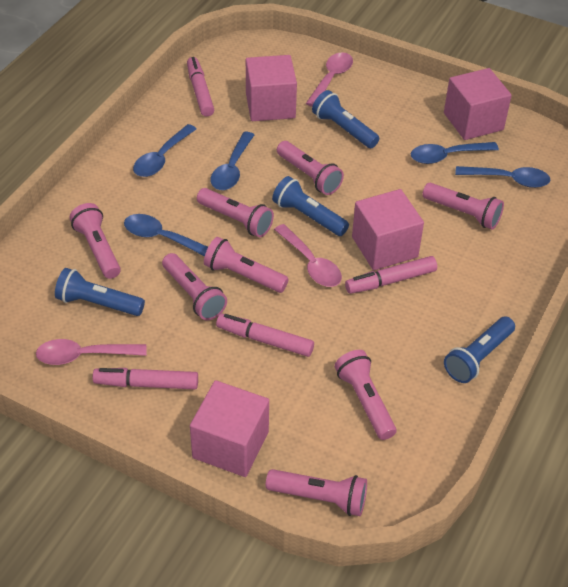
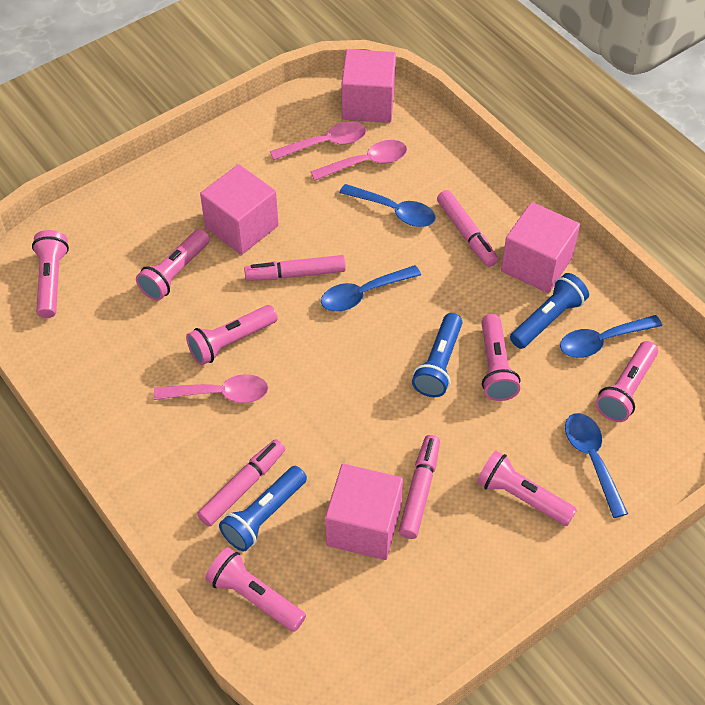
blue flashlight: 4 -> 3
blue spoon: 5 -> 4
pink flashlight: 8 -> 7

